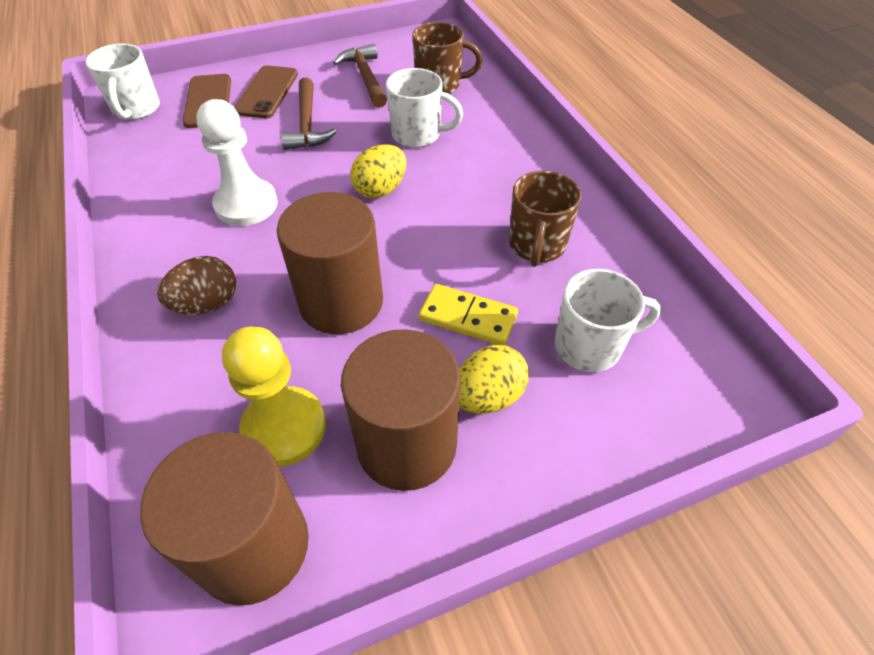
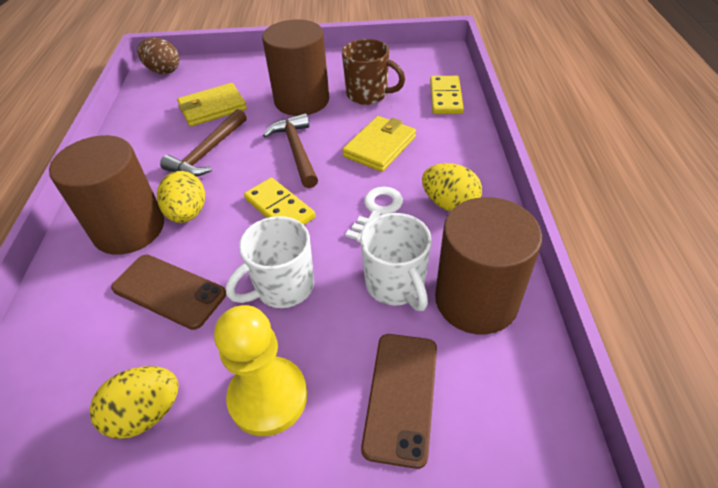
brown mug: 2 -> 1
white key: 0 -> 1
white mug: 3 -> 2
white pawn: 1 -> 0
yellow domino: 1 -> 2
yellow egg: 2 -> 3
yellow wallet: 0 -> 2

